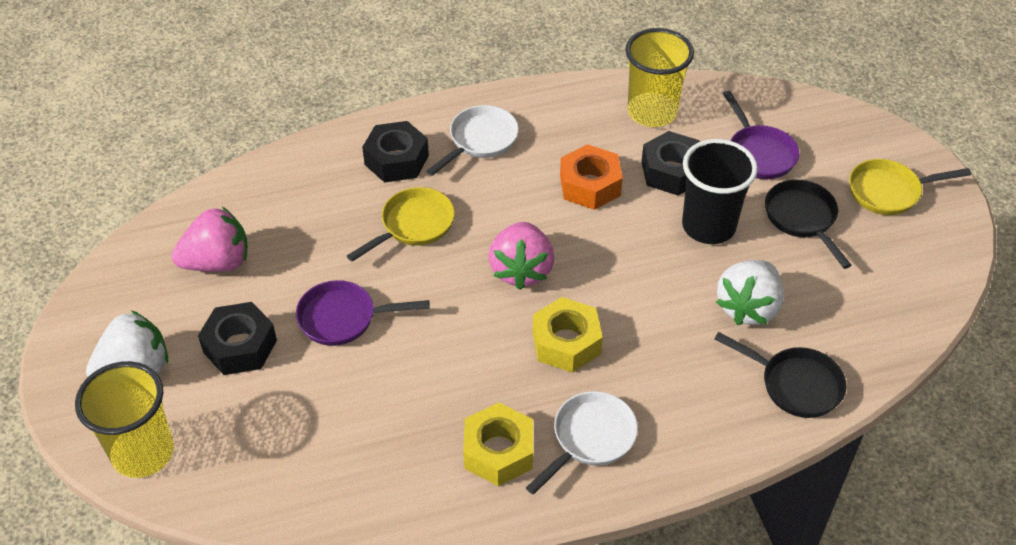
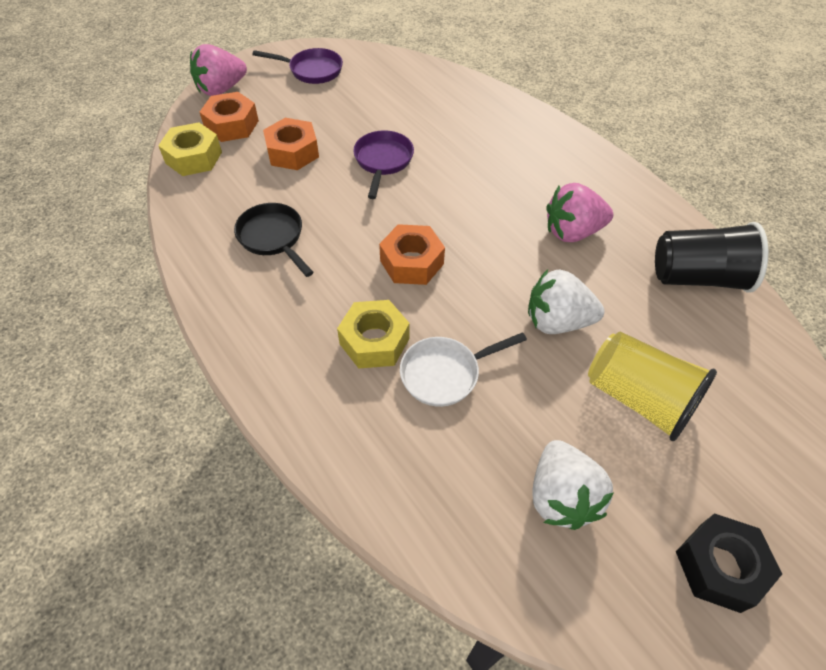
black nut: 3 -> 1
black pan: 2 -> 1
orange nut: 1 -> 3
white pan: 2 -> 1
yellow cup: 2 -> 1
yellow pan: 2 -> 0

